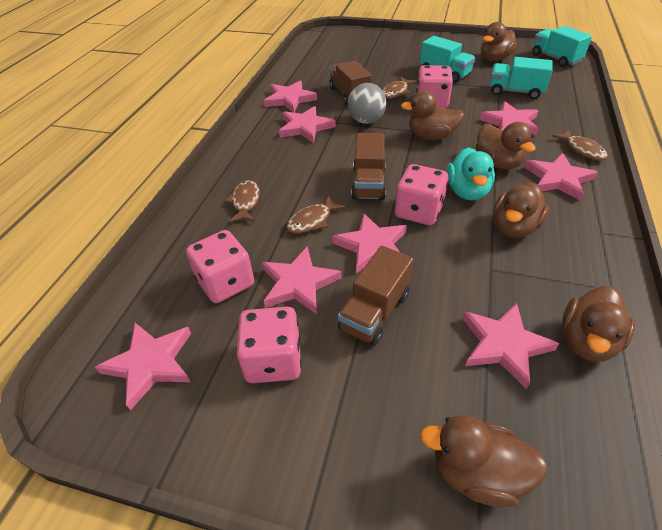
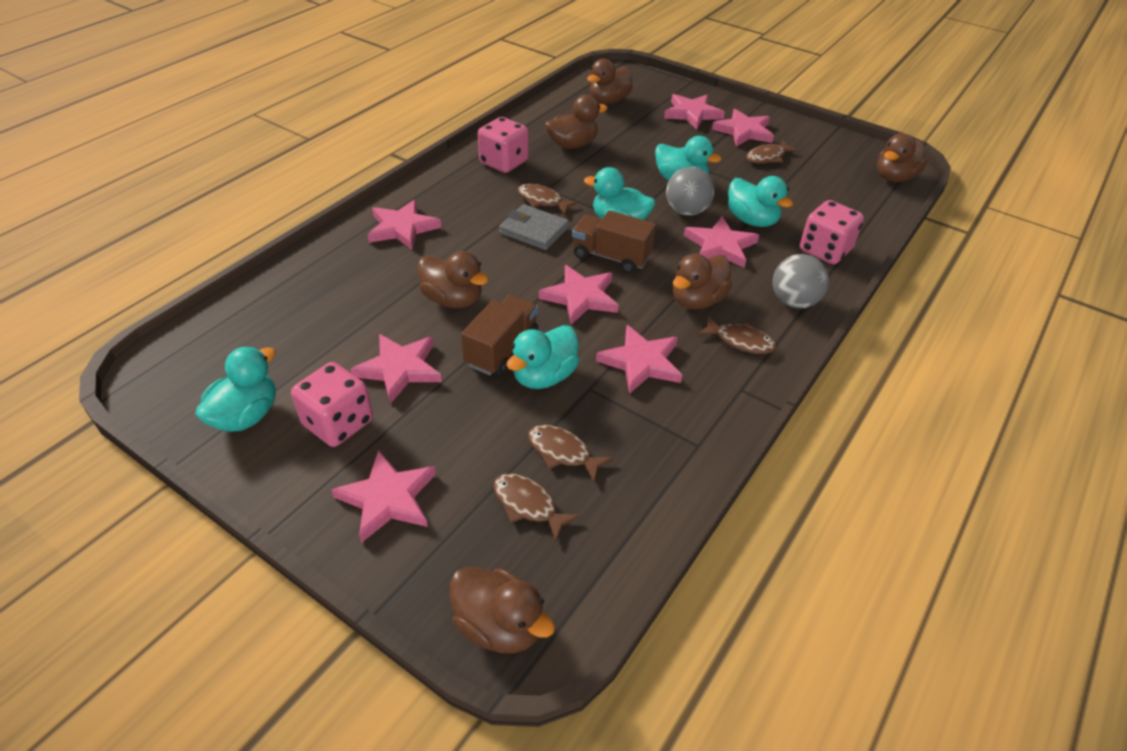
brown fish: 4 -> 5
brown truck: 3 -> 2
grey ball: 1 -> 2
grey wallet: 0 -> 1
pink dice: 4 -> 3
turquoise duck: 1 -> 5
turquoise truck: 3 -> 0

